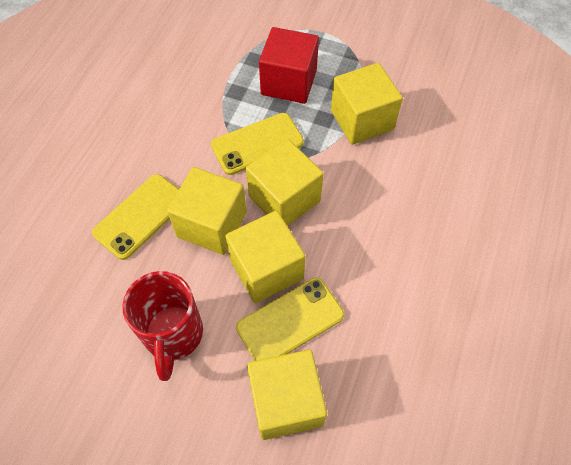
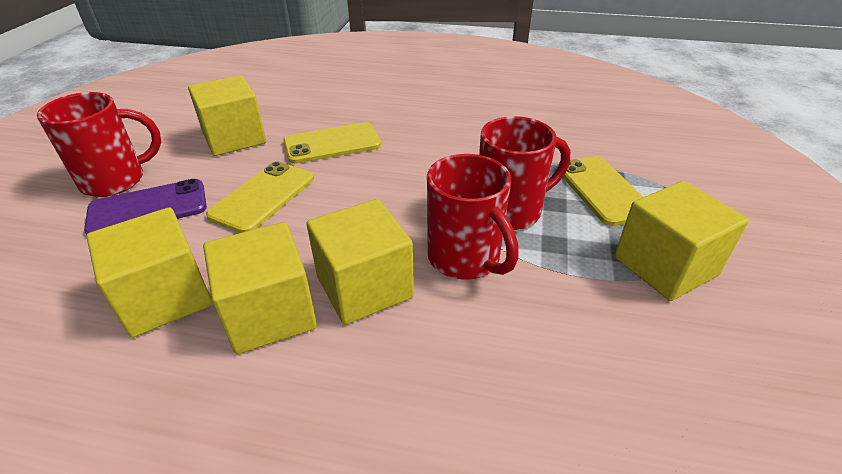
purple phone: 0 -> 1
red cube: 1 -> 0
red mug: 1 -> 3

